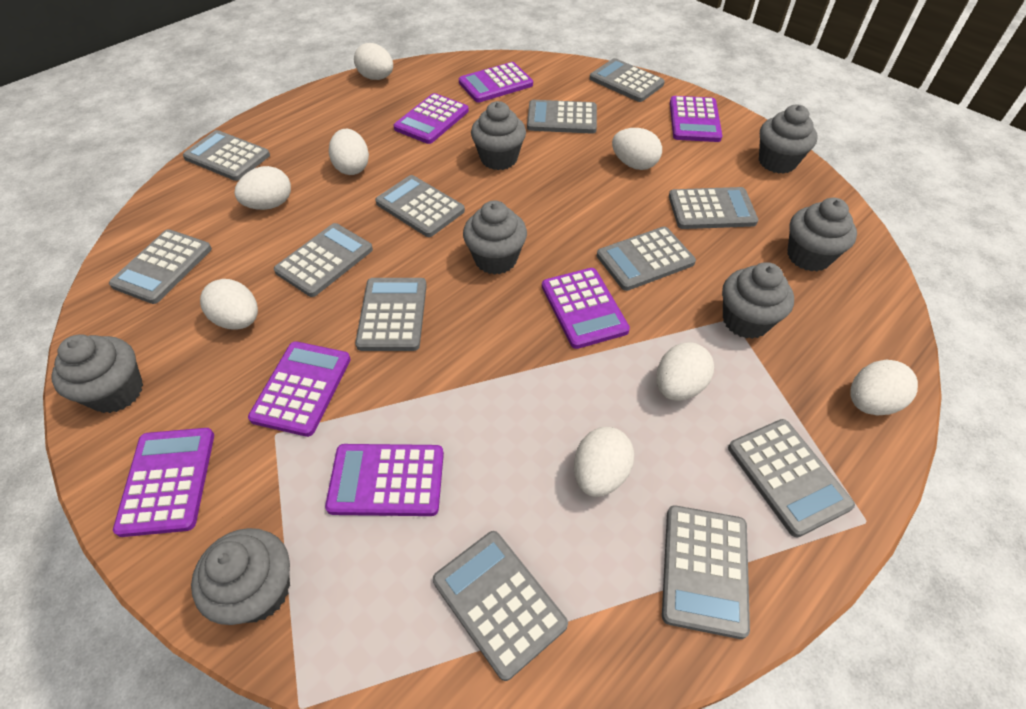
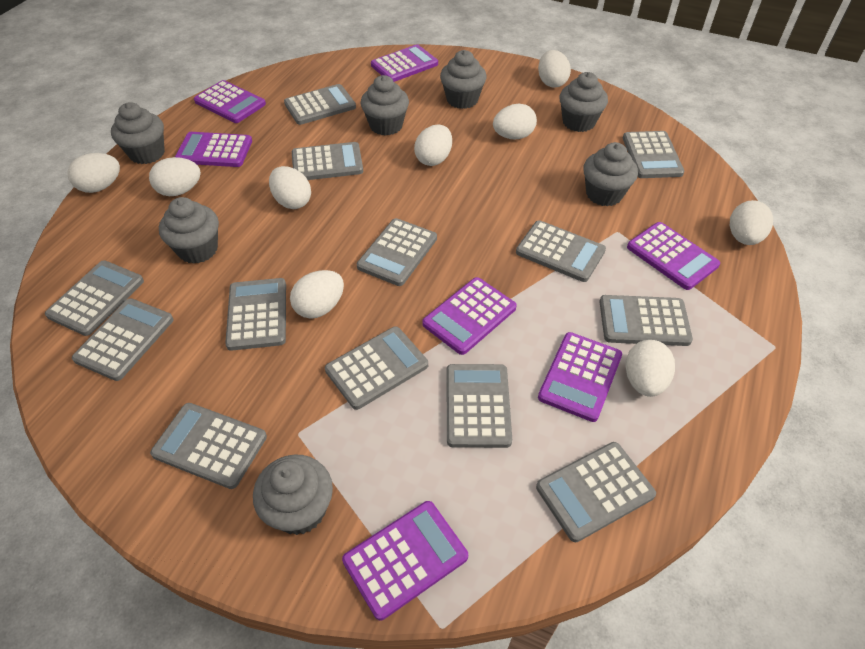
grey calculator: 12 -> 13
white egg: 8 -> 9

